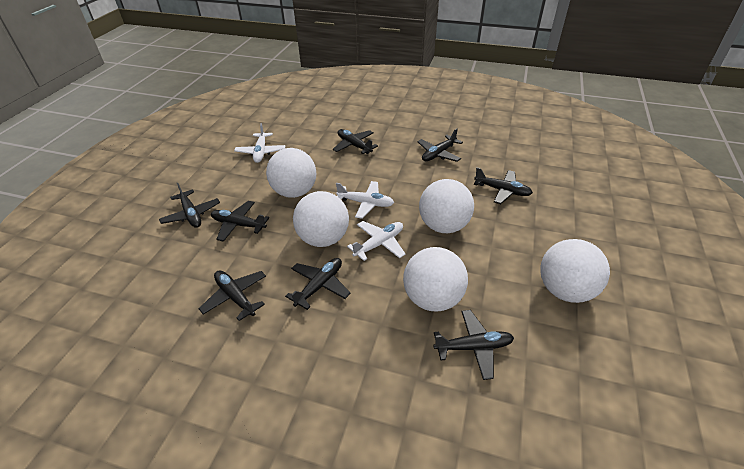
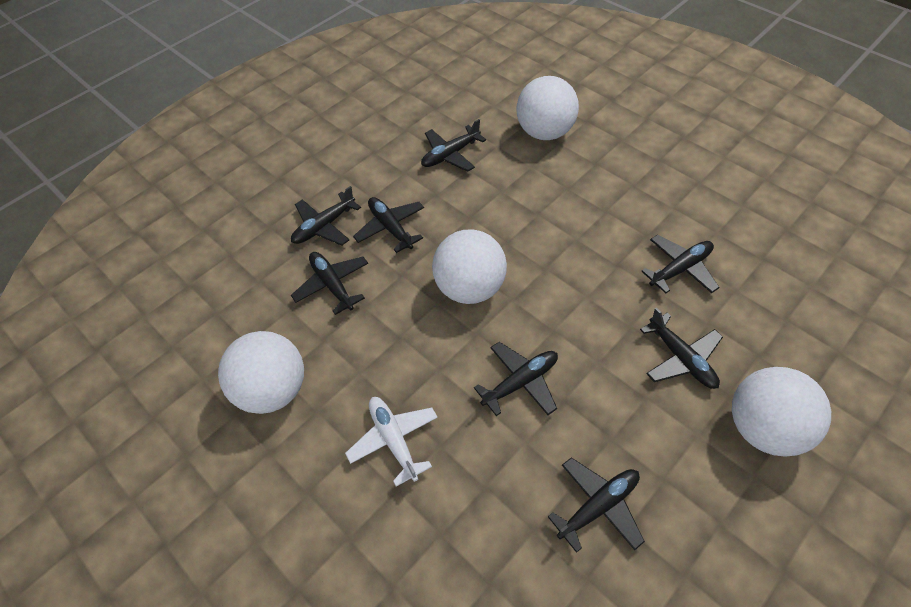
white ball: 5 -> 4
white plane: 3 -> 1

